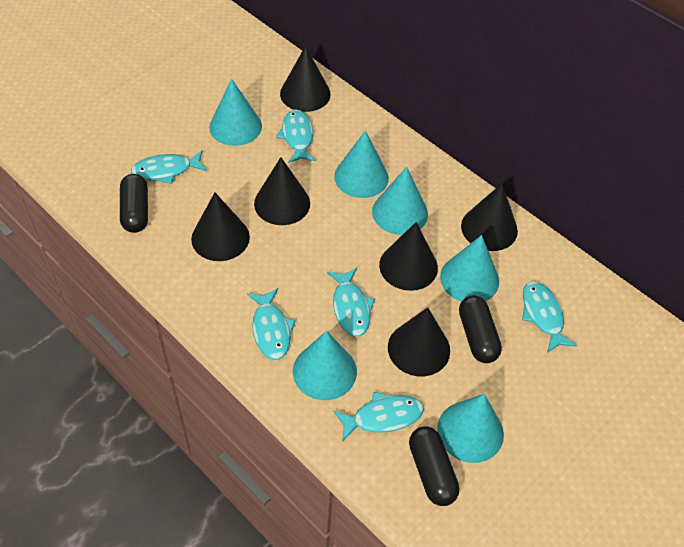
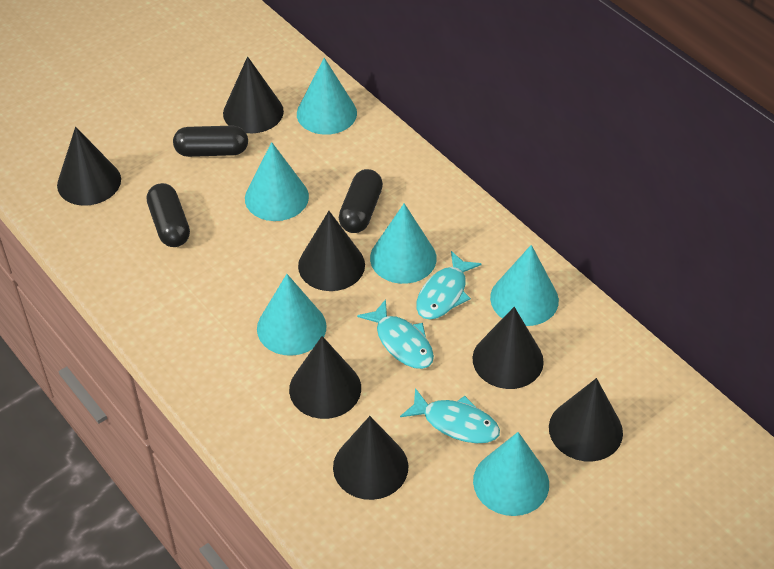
black cone: 6 -> 7
turquoise fish: 6 -> 3

